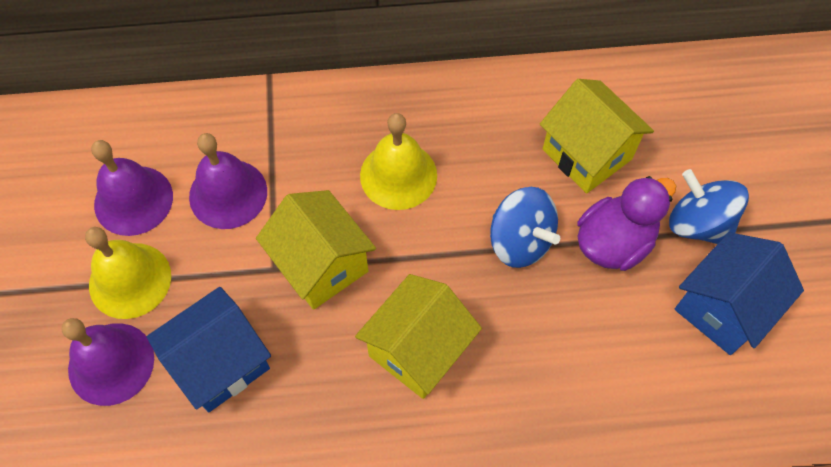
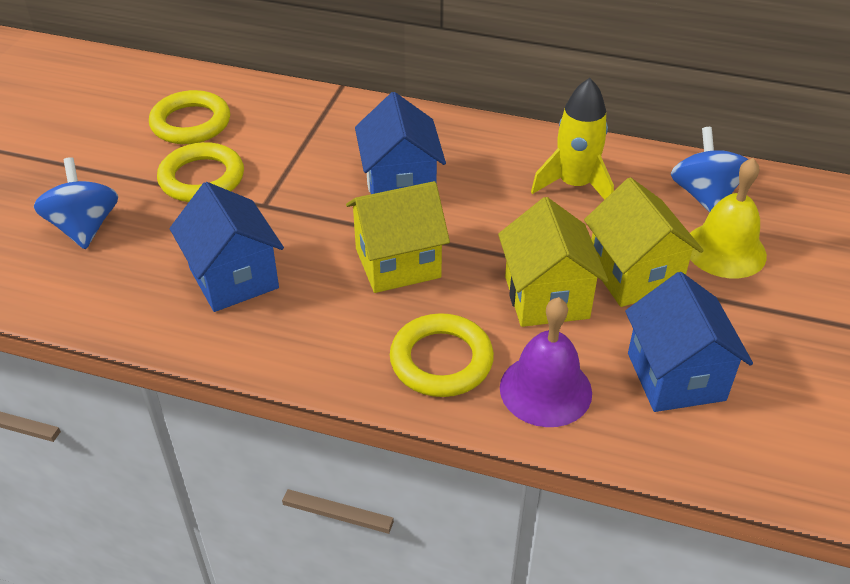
blue house: 2 -> 3
purple bell: 3 -> 1
purple duck: 1 -> 0
yellow bell: 2 -> 1
yellow ring: 0 -> 3
yellow rocket: 0 -> 1

